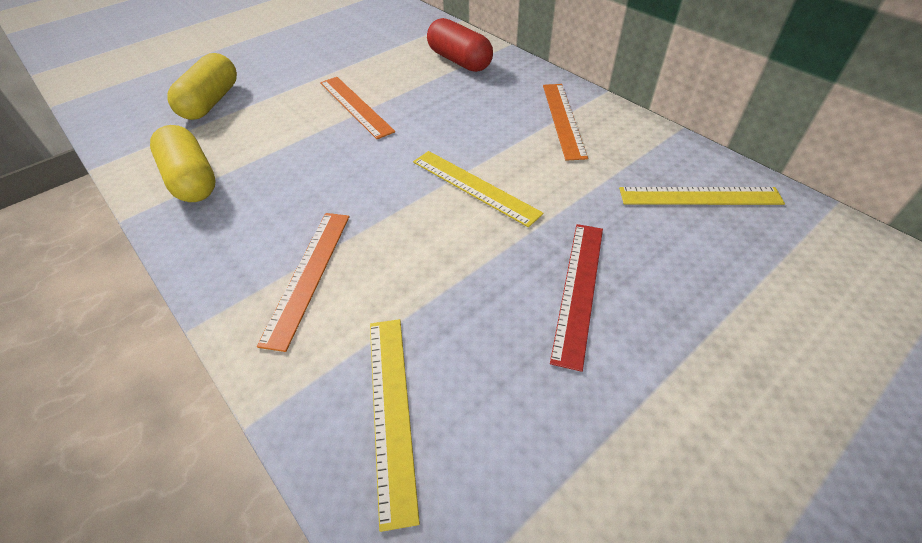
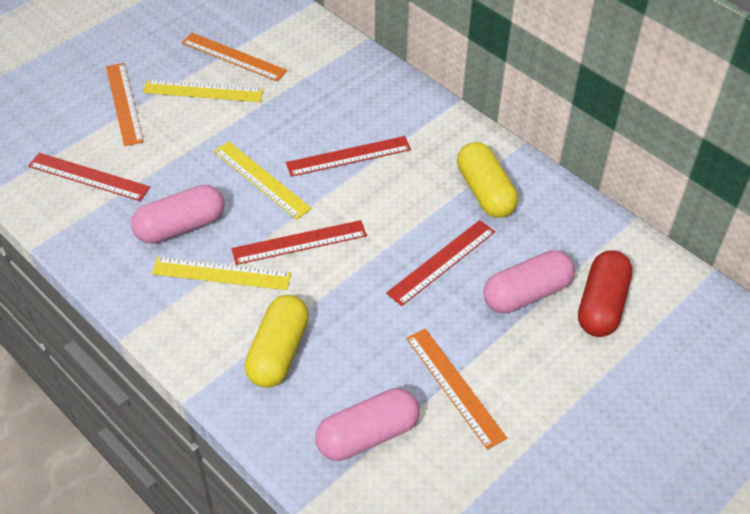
pink capsule: 0 -> 3
red ruler: 1 -> 4

